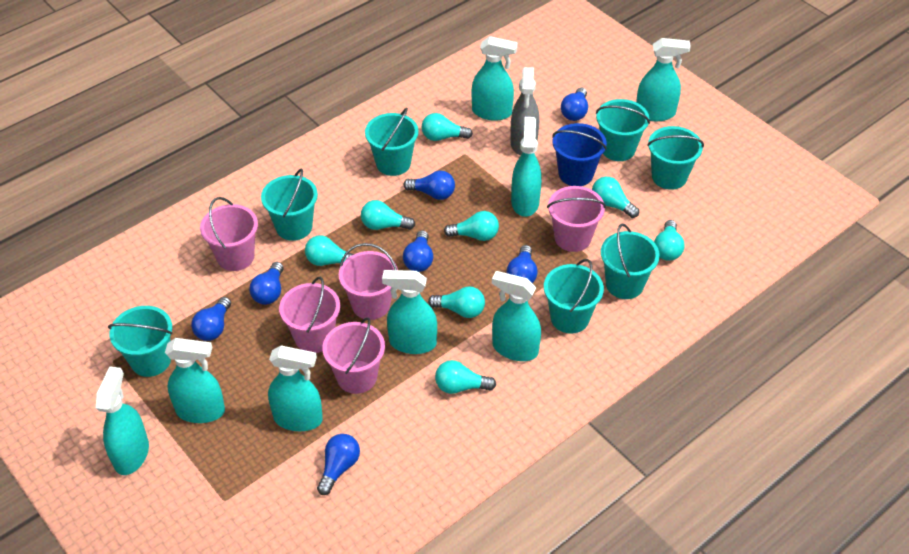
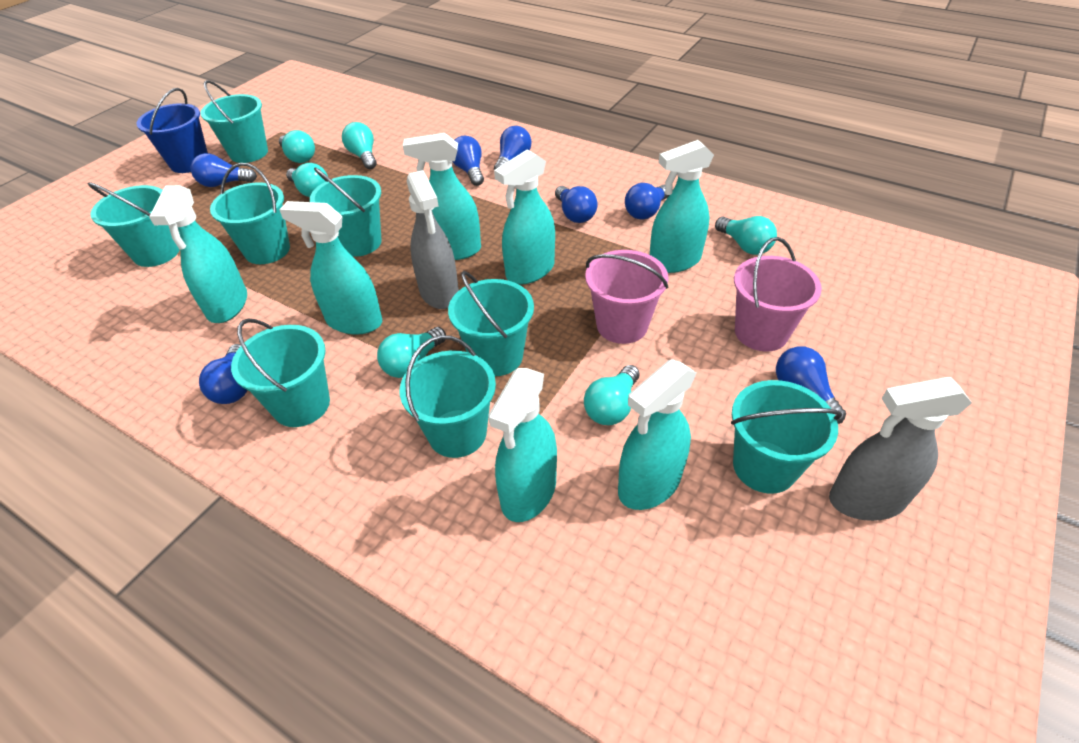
grey spray bottle: 1 -> 2
pink bucket: 5 -> 2
turquoise bucket: 7 -> 8
turquoise light bulb: 8 -> 6
turquoise spray bottle: 8 -> 7

